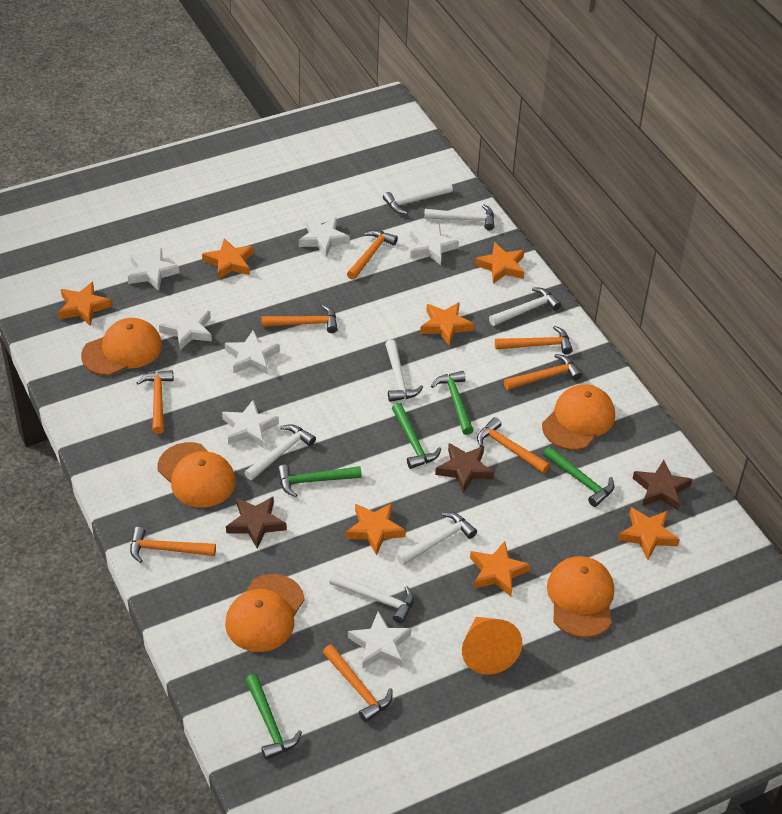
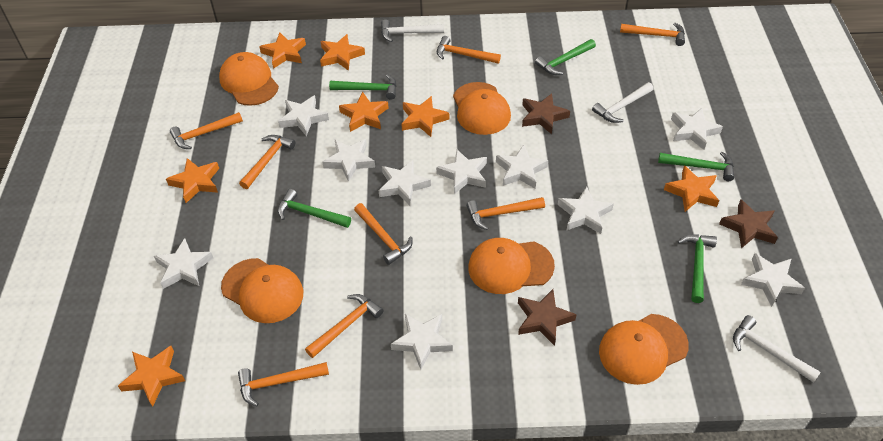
orange cone: 1 -> 0
white hammer: 7 -> 3
white star: 7 -> 10

